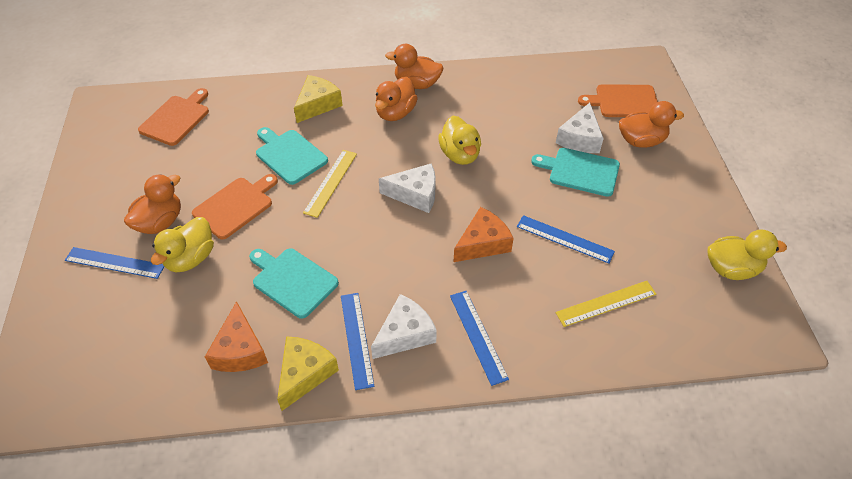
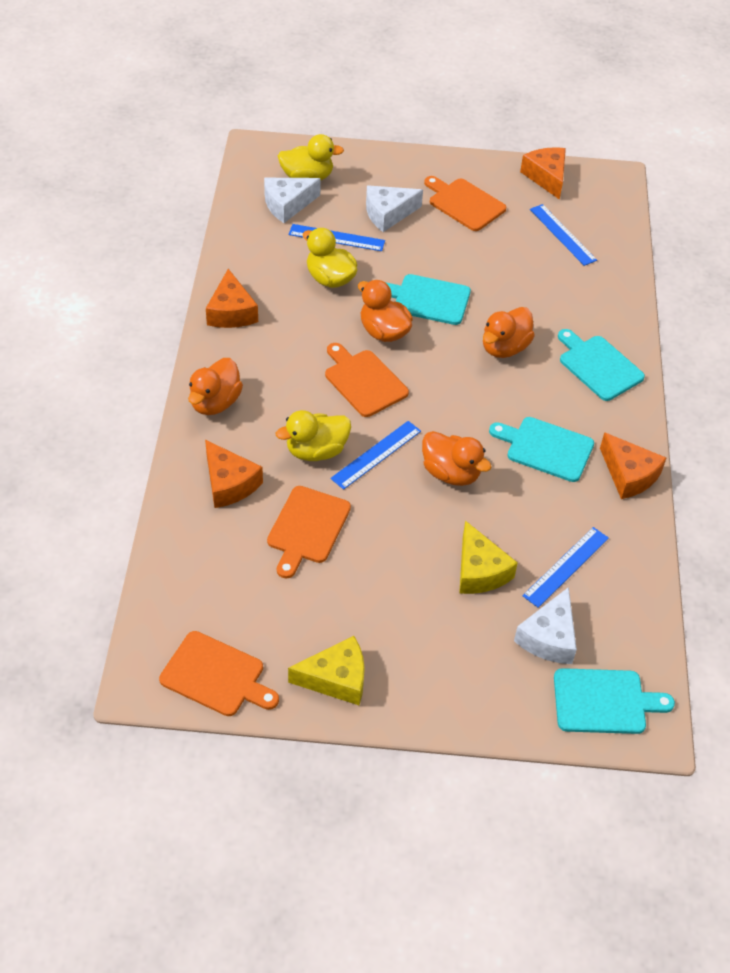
orange cheese: 2 -> 4
orange cutting board: 3 -> 4
turquoise cutting board: 3 -> 4
yellow ruler: 2 -> 0

